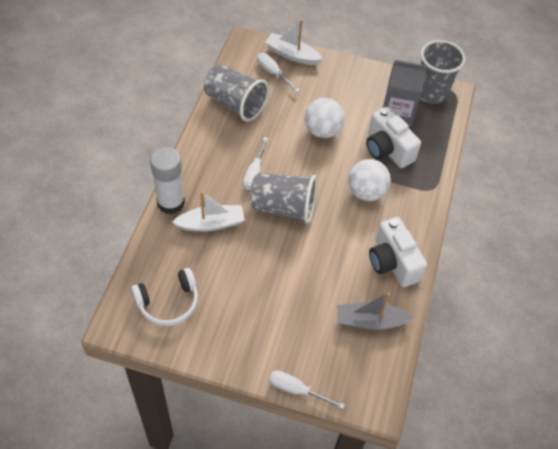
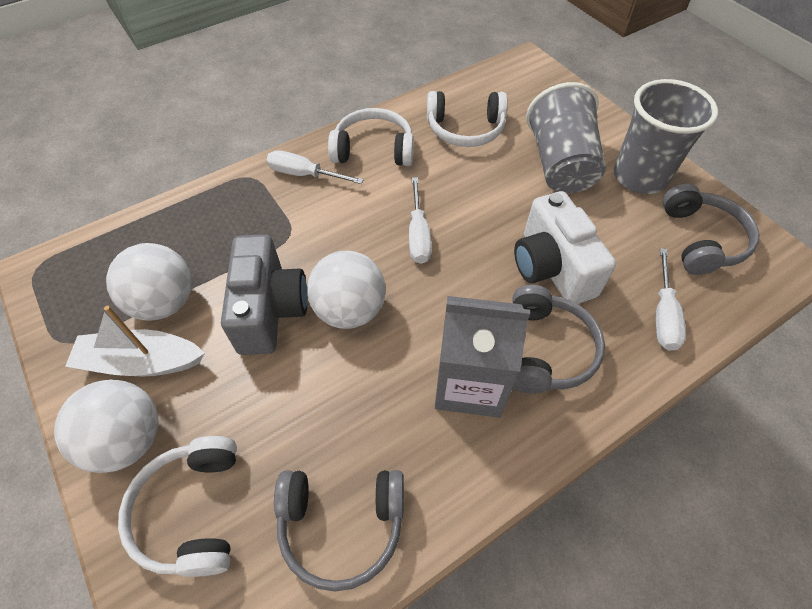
grey boat: 1 -> 0
grey camera: 0 -> 1
grey cup: 3 -> 2
grey headphones: 0 -> 3
white ball: 2 -> 3
white boat: 2 -> 1
white camera: 2 -> 1
white glue stick: 1 -> 0
white headphones: 1 -> 3

